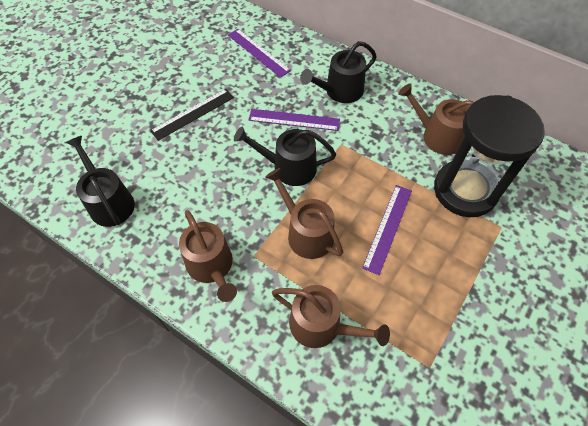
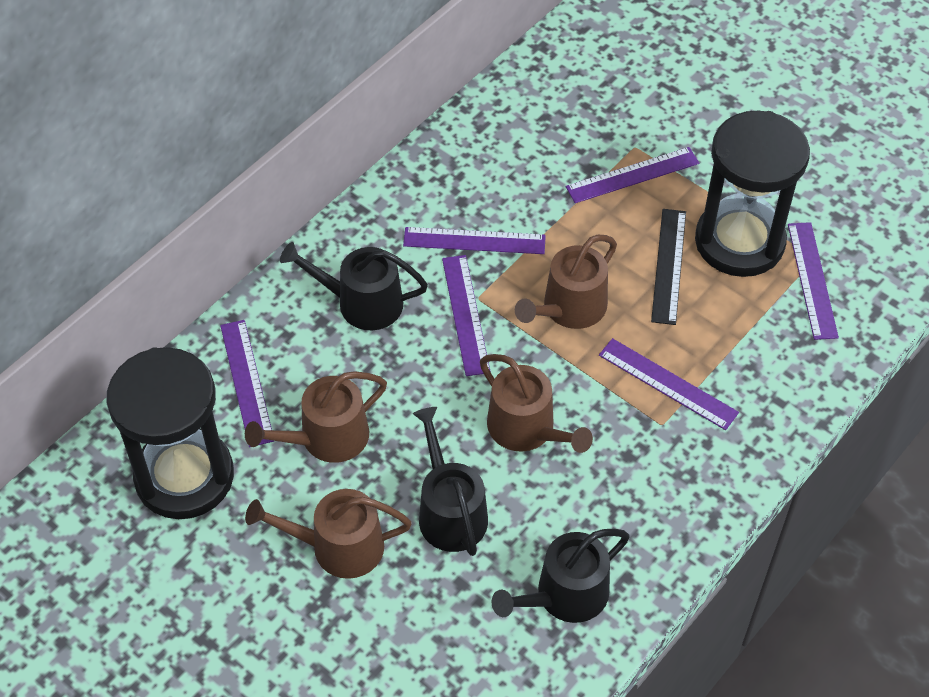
black hourglass: 1 -> 2
purple ruler: 3 -> 6

